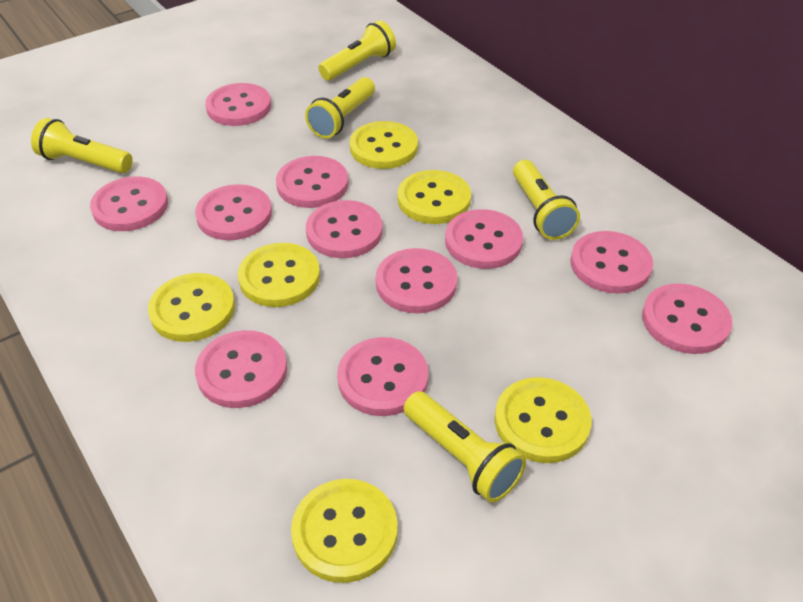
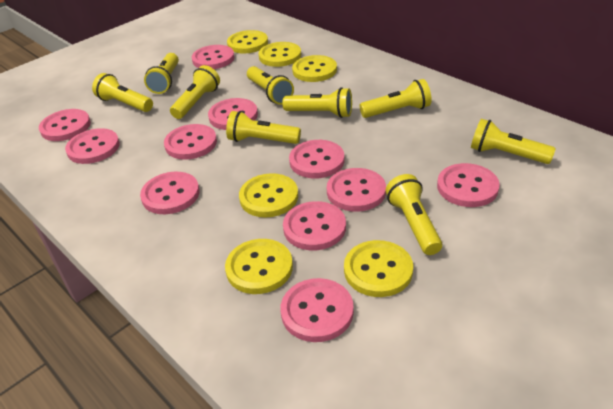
yellow flashlight: 5 -> 9

